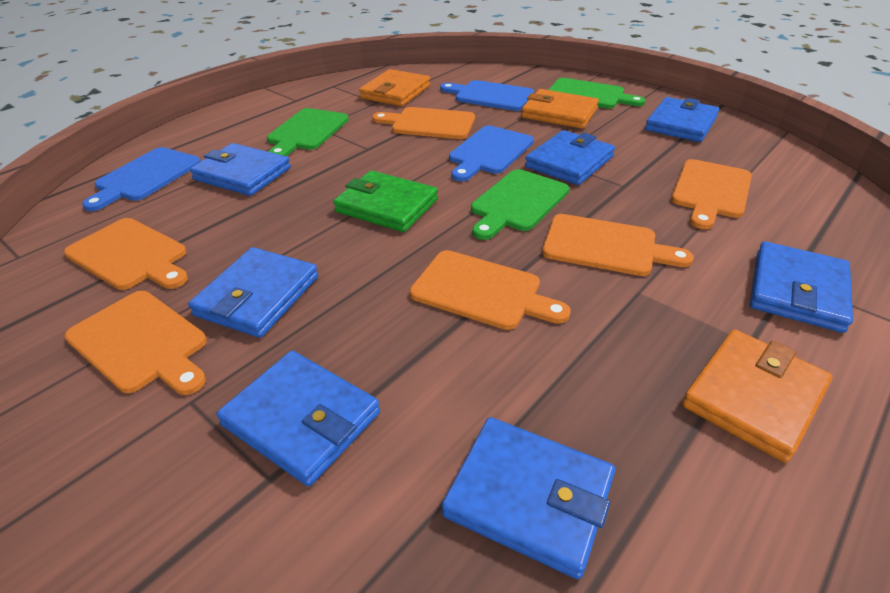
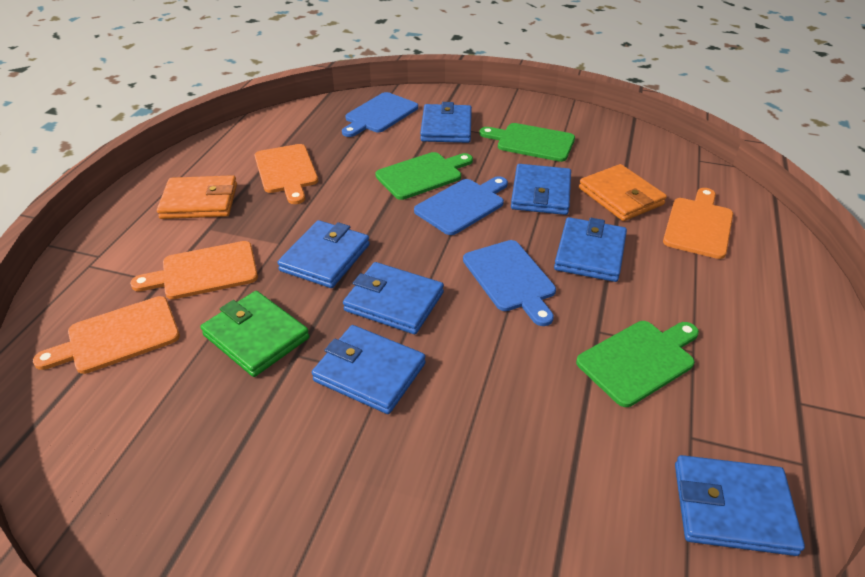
orange cutting board: 6 -> 4
orange wallet: 3 -> 2

